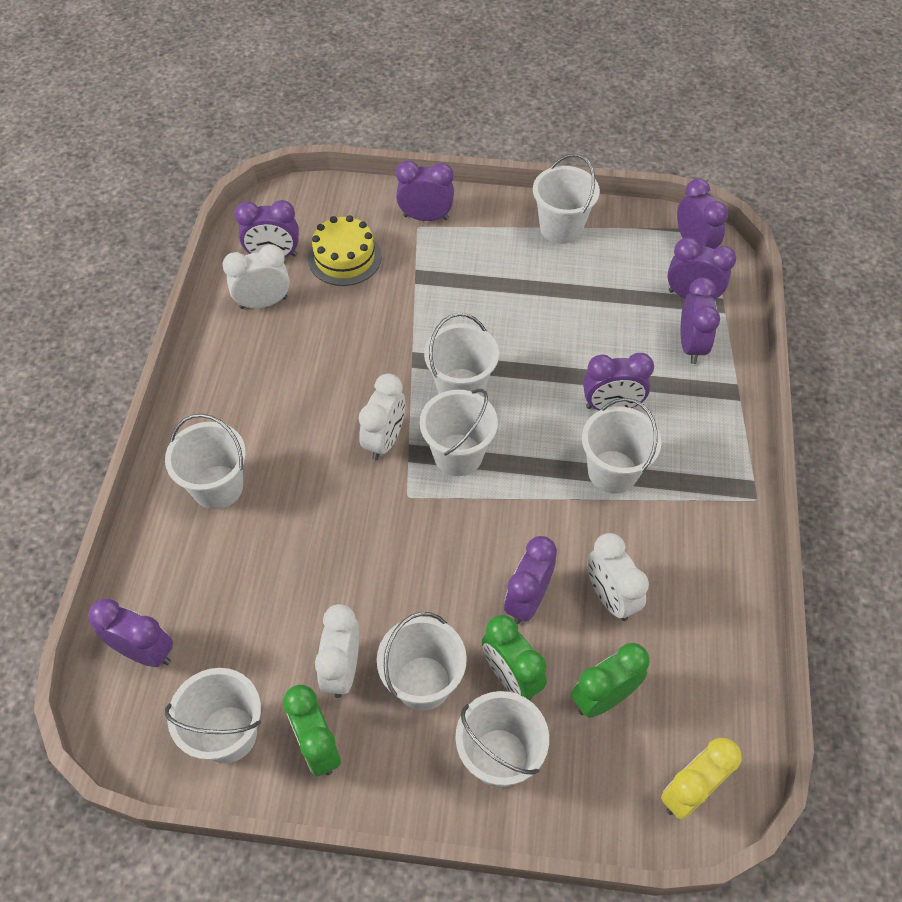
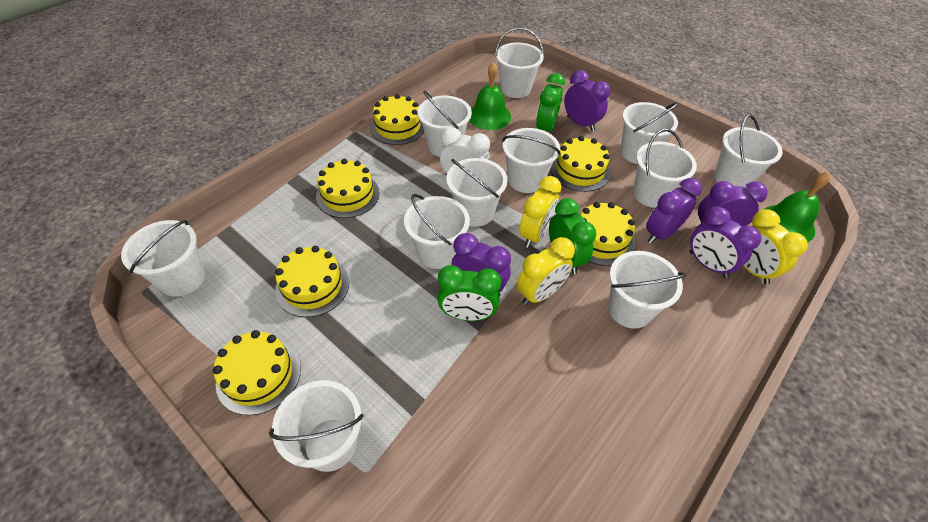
green bell: 0 -> 2
purple clock: 8 -> 5
white bucket: 8 -> 11
white clock: 4 -> 1
yellow cake: 1 -> 6
yellow clock: 1 -> 3

